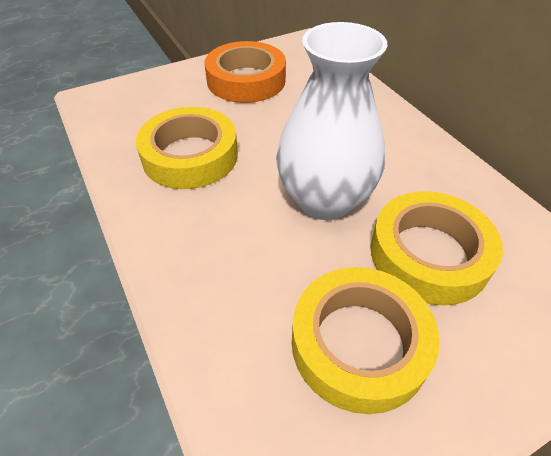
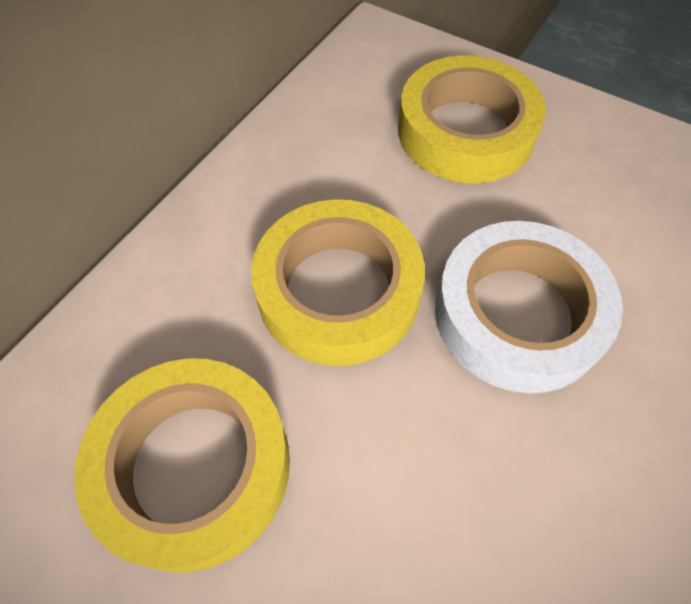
orange tape: 1 -> 0
white tape: 0 -> 1
white vase: 1 -> 0

